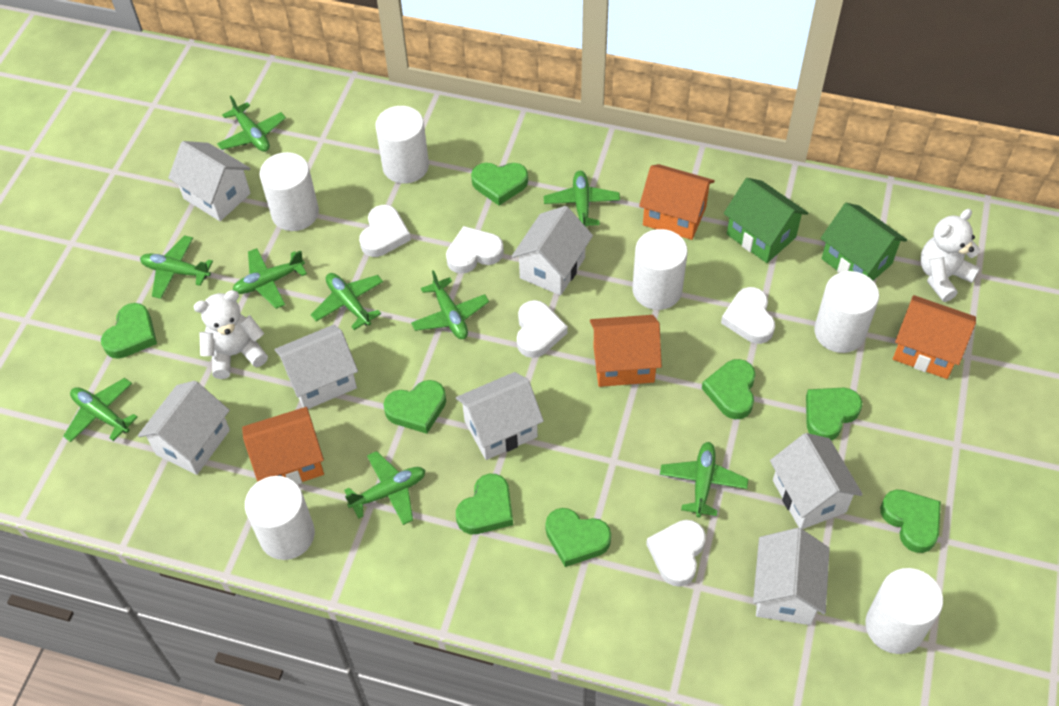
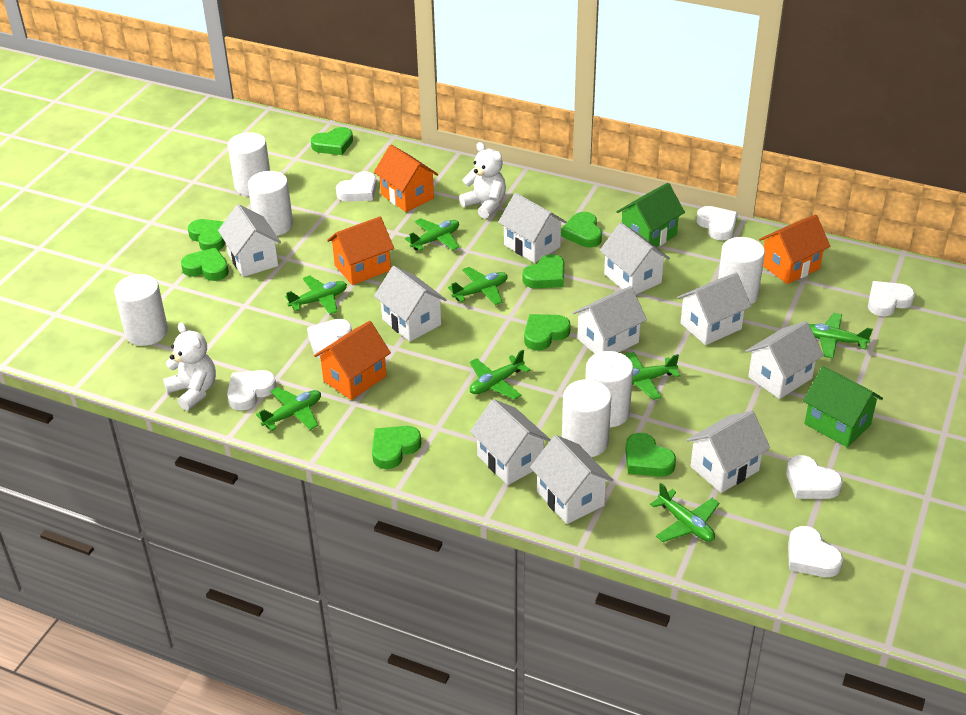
green plane: 9 -> 8
white heart: 5 -> 7
white house: 7 -> 10

